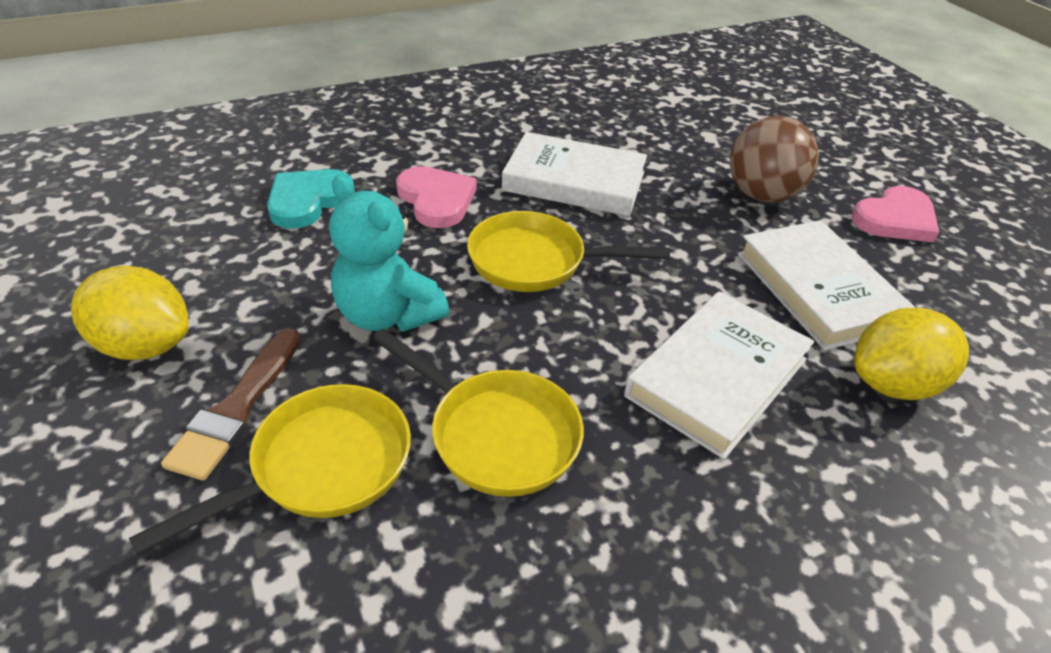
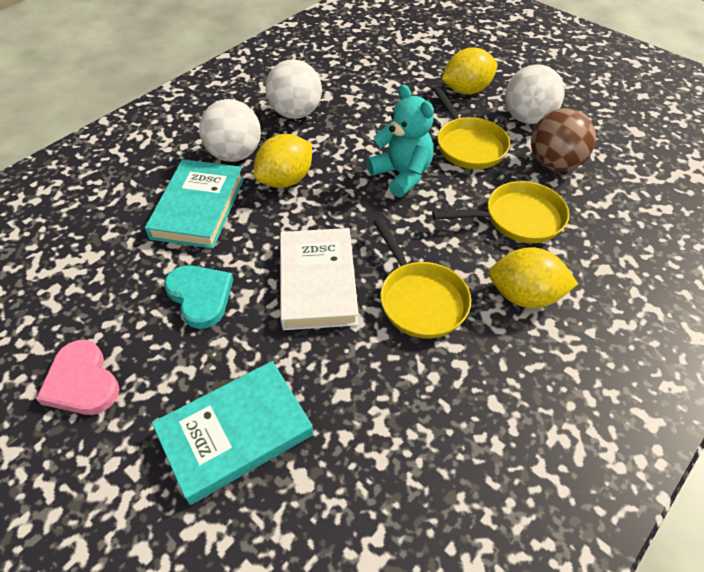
brown brush: 1 -> 0
pink heart: 2 -> 1
turquoise book: 0 -> 2
white ball: 0 -> 3
white book: 3 -> 1
yellow lemon: 2 -> 3

